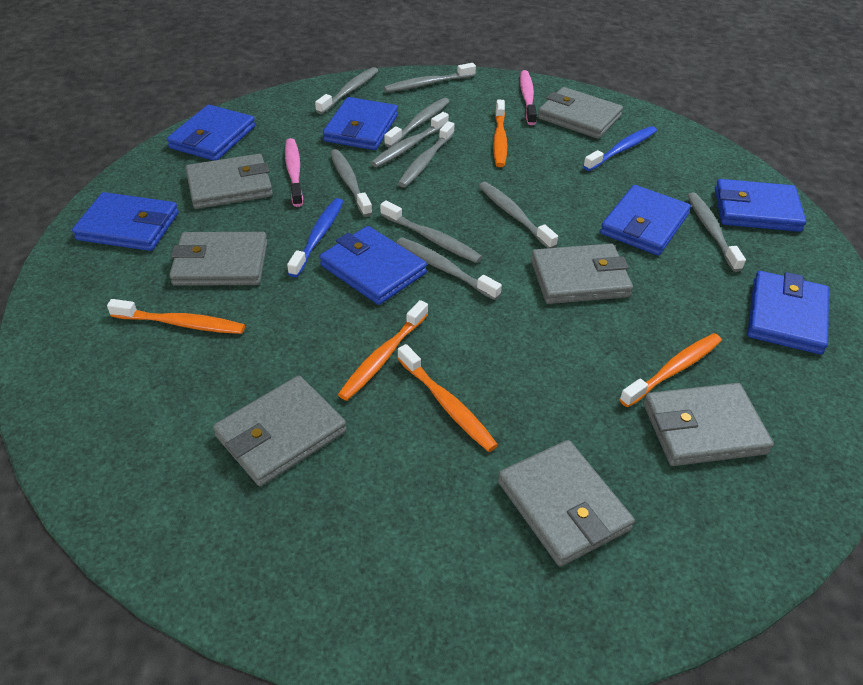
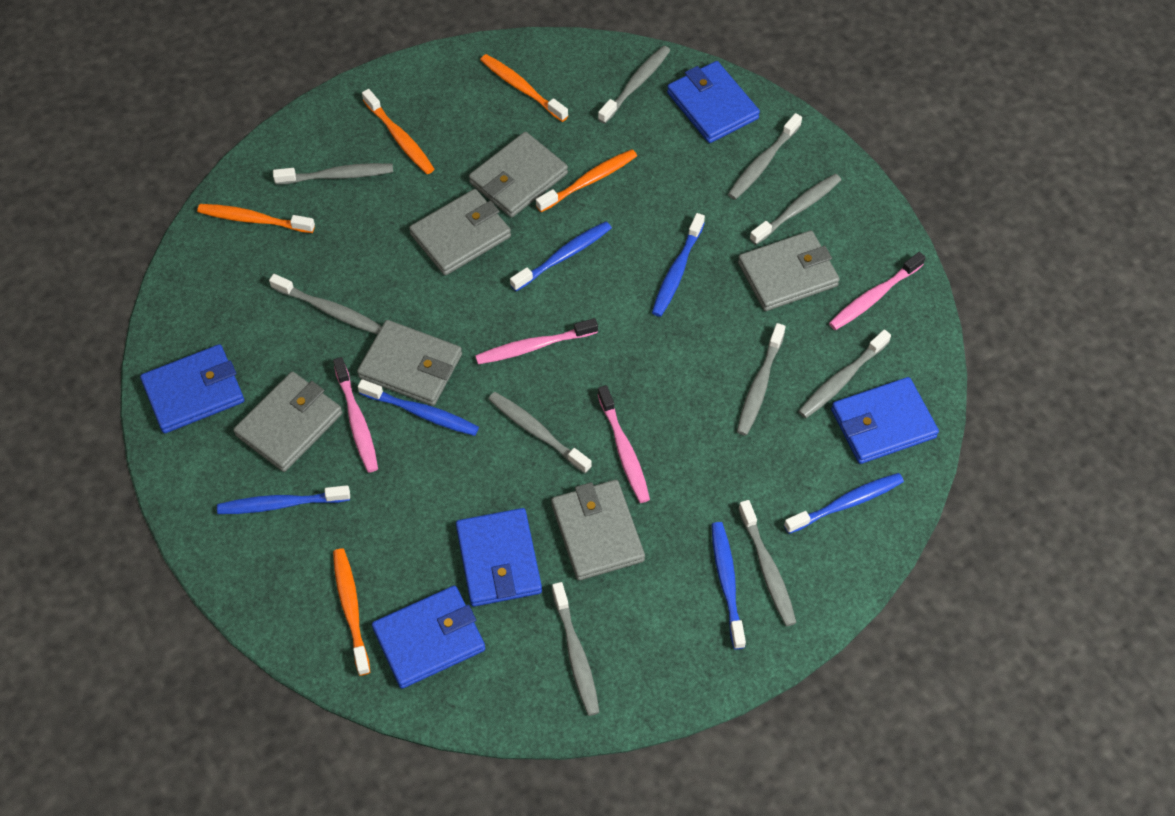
blue toothbrush: 2 -> 6
blue wallet: 7 -> 5
grey wallet: 7 -> 6
pink toothbrush: 2 -> 4

